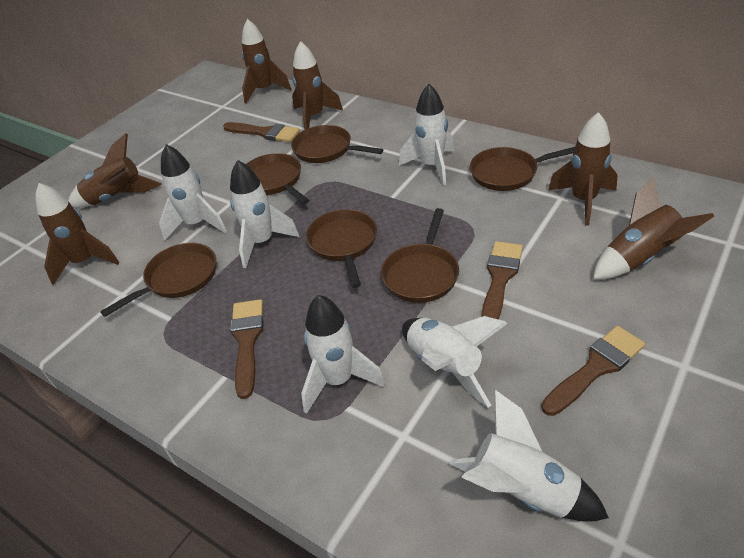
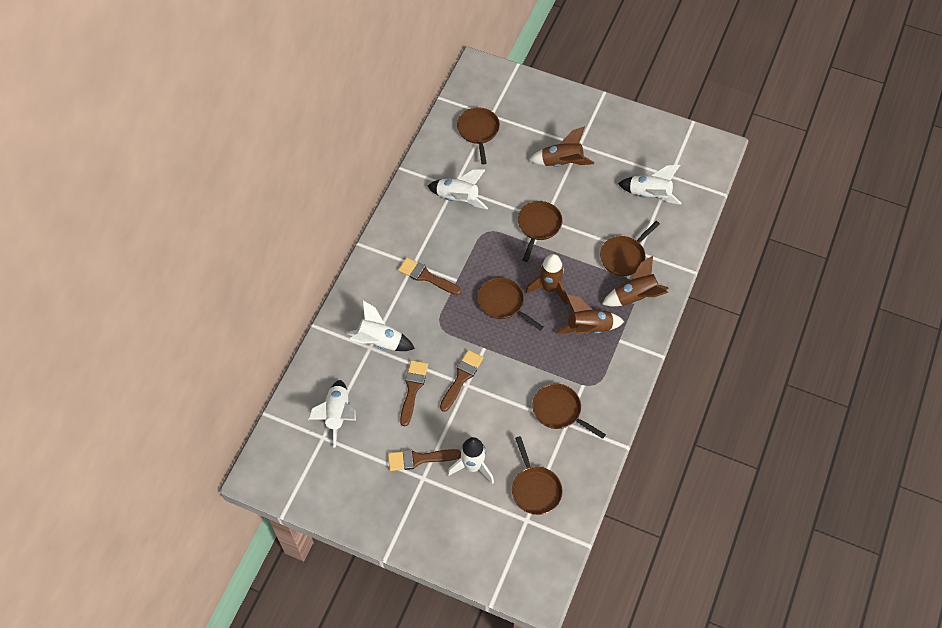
brown rocket: 6 -> 4
white rocket: 6 -> 5

